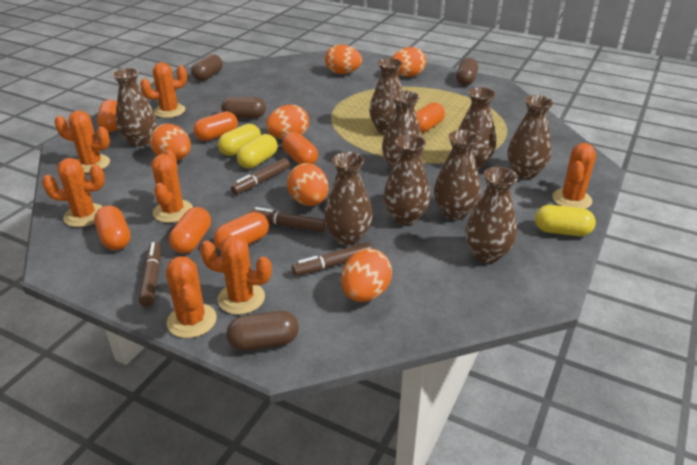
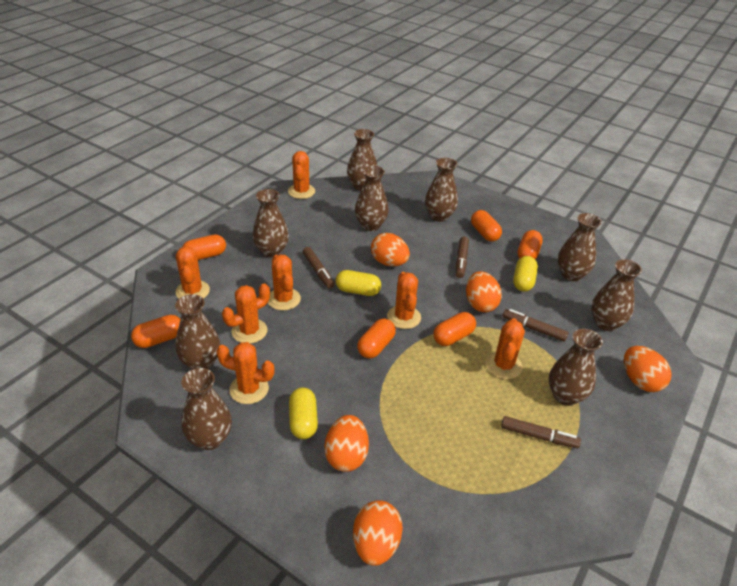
brown capsule: 4 -> 0
orange capsule: 7 -> 6
orange egg: 6 -> 5

